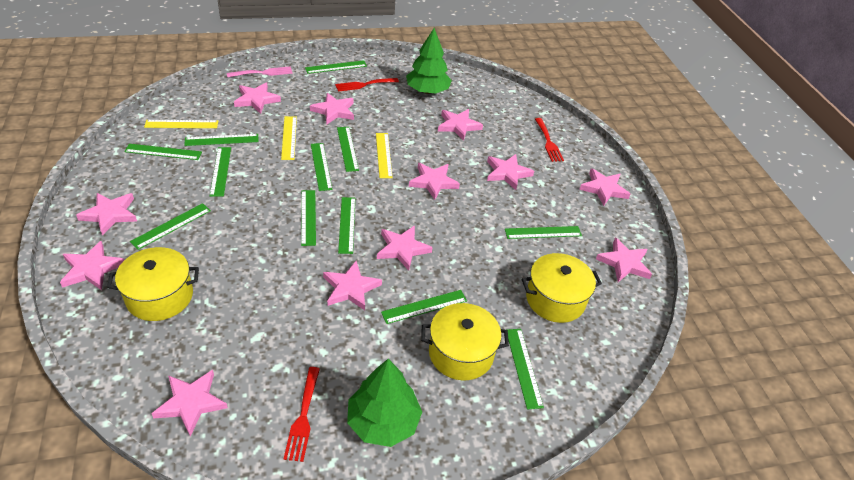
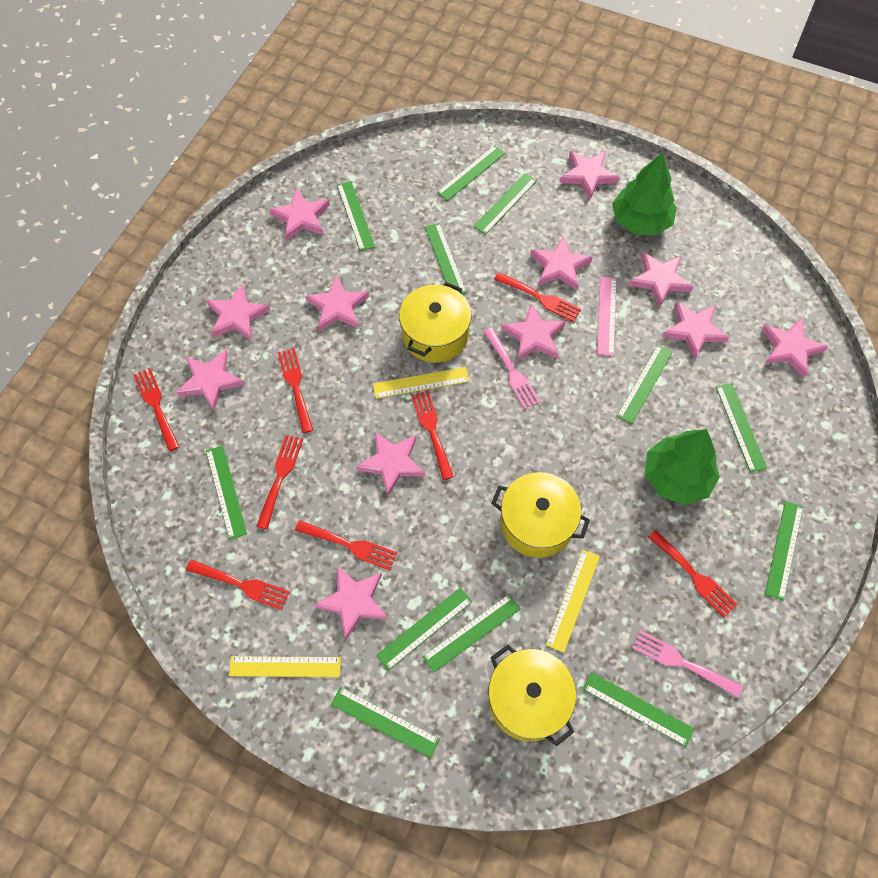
pink fork: 1 -> 2
pink ruler: 0 -> 1
red fork: 3 -> 8

